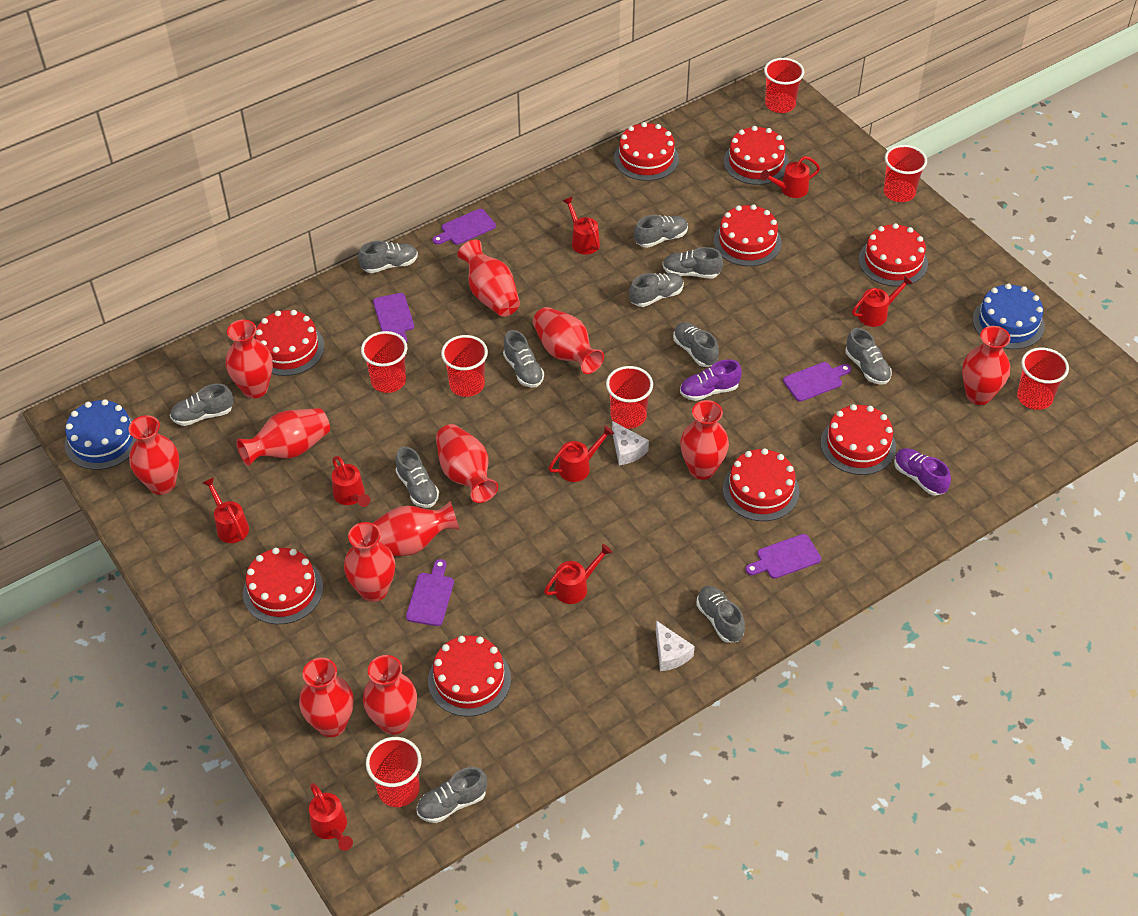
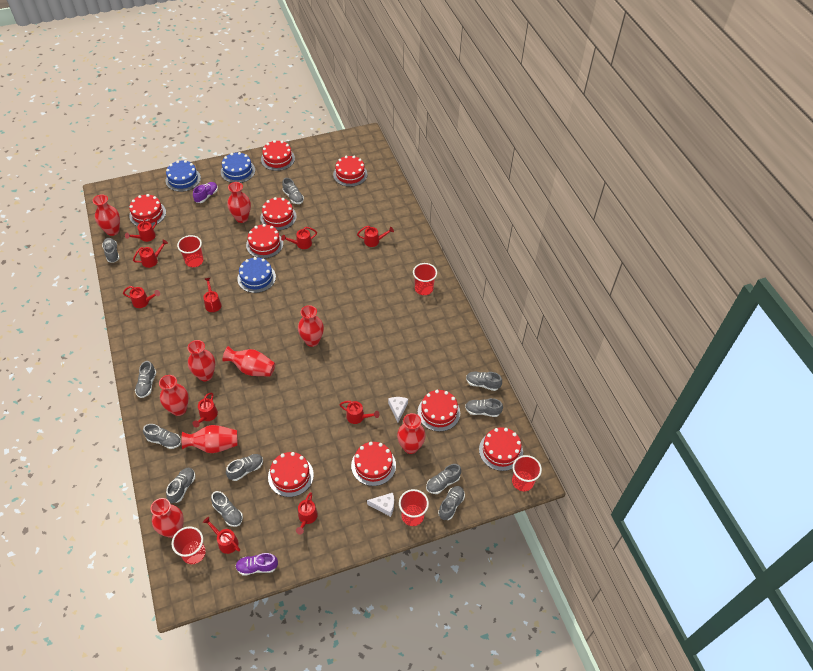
blue cake: 2 -> 3
purple cutting board: 5 -> 0
red cup: 7 -> 5
red vase: 12 -> 9
red watering can: 8 -> 10

